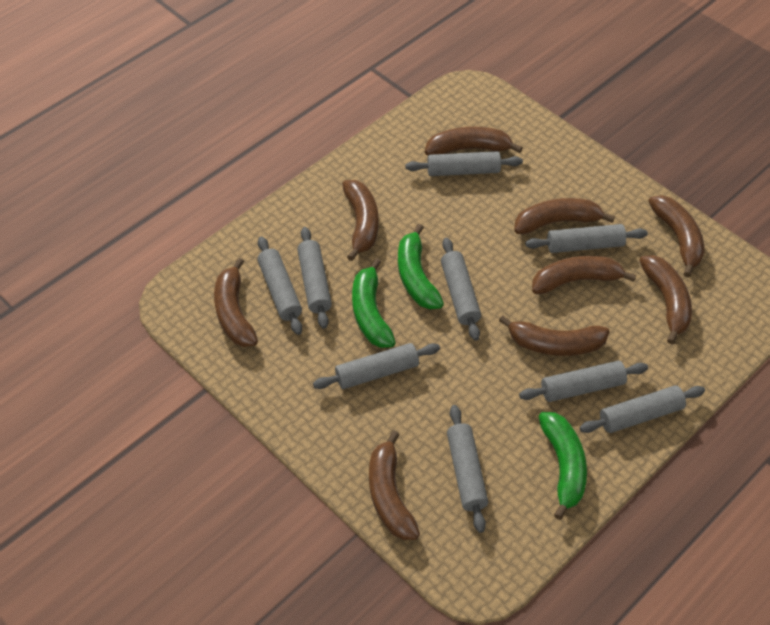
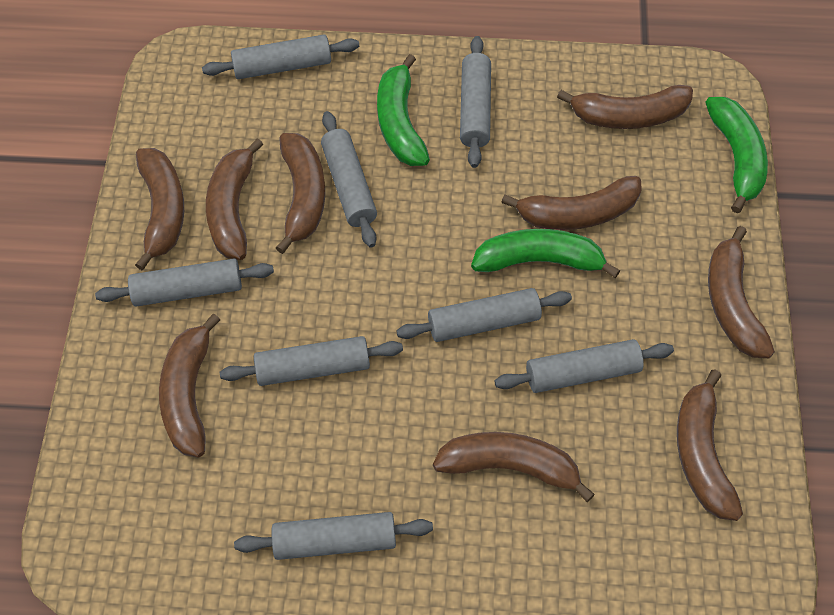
grey rolling pin: 9 -> 8

